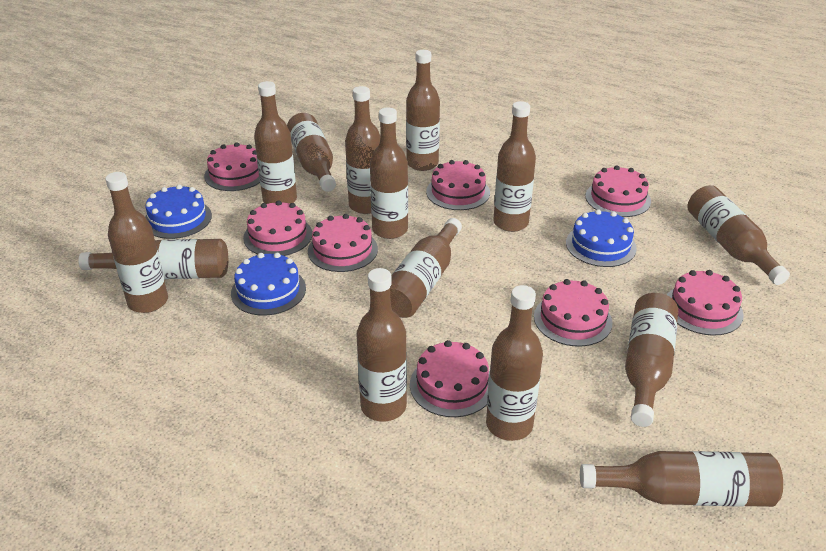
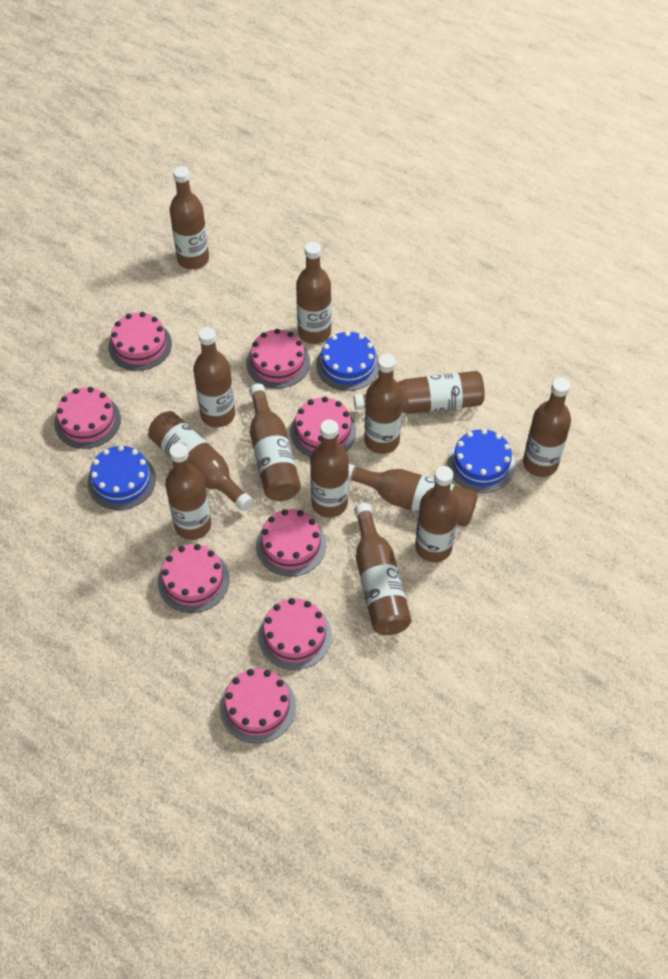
brown bottle: 14 -> 13

